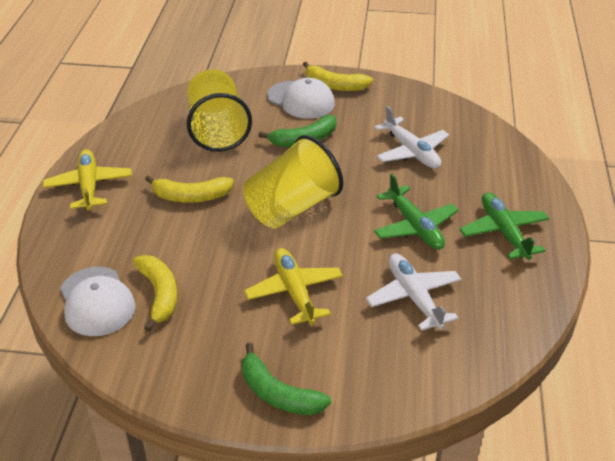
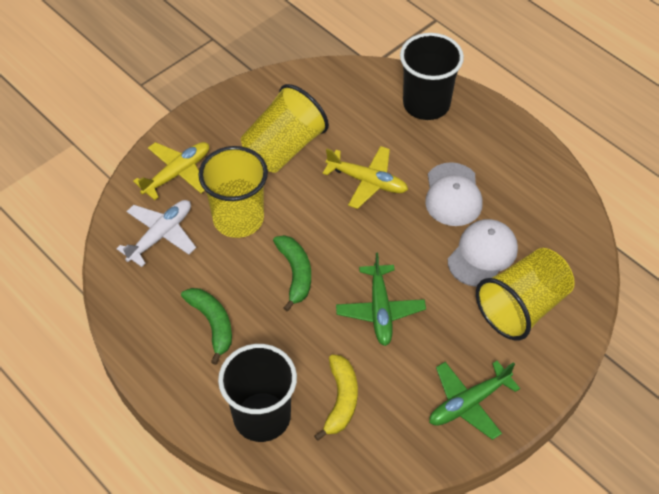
black cup: 0 -> 2
white plane: 2 -> 1
yellow banana: 3 -> 1
yellow cup: 2 -> 3

